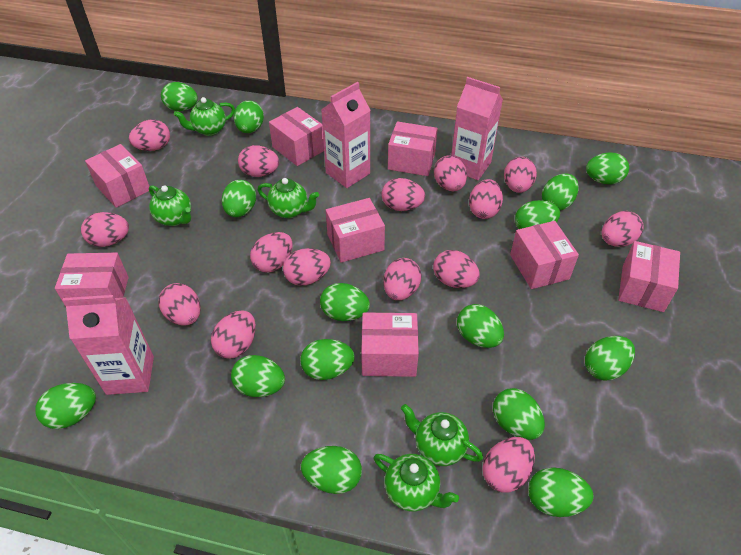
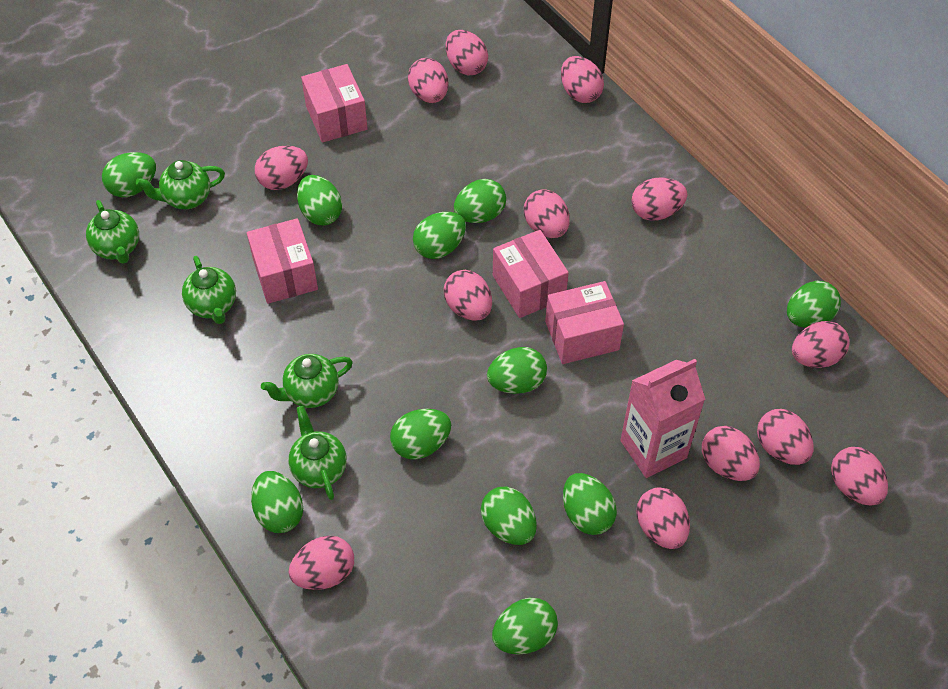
green egg: 15 -> 11
pink box: 8 -> 4
pink carton: 3 -> 1
pink egg: 15 -> 13

